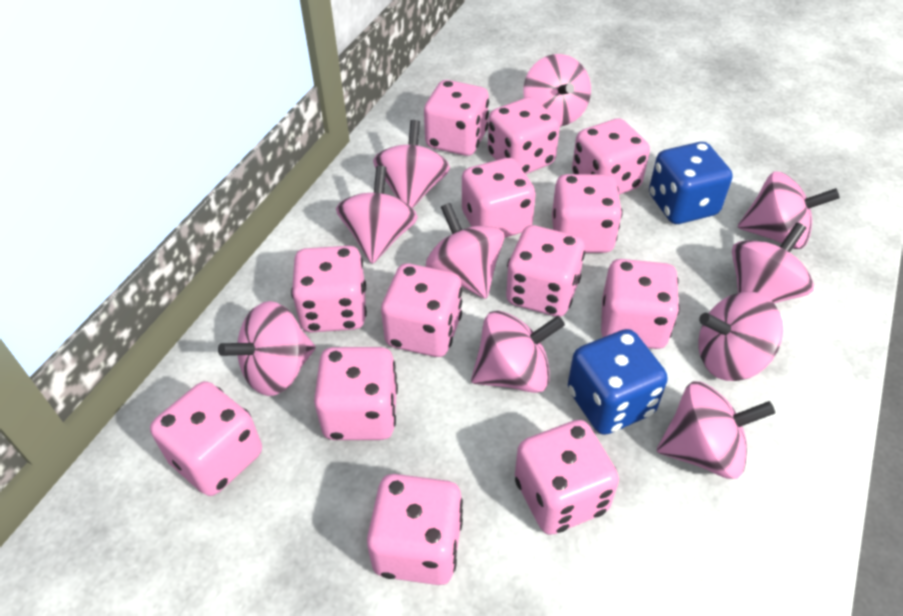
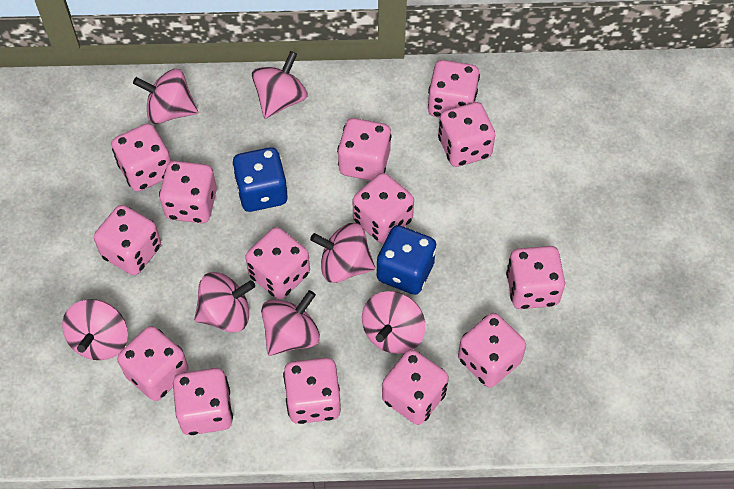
pink dice: 13 -> 14
pink spinning top: 10 -> 7

